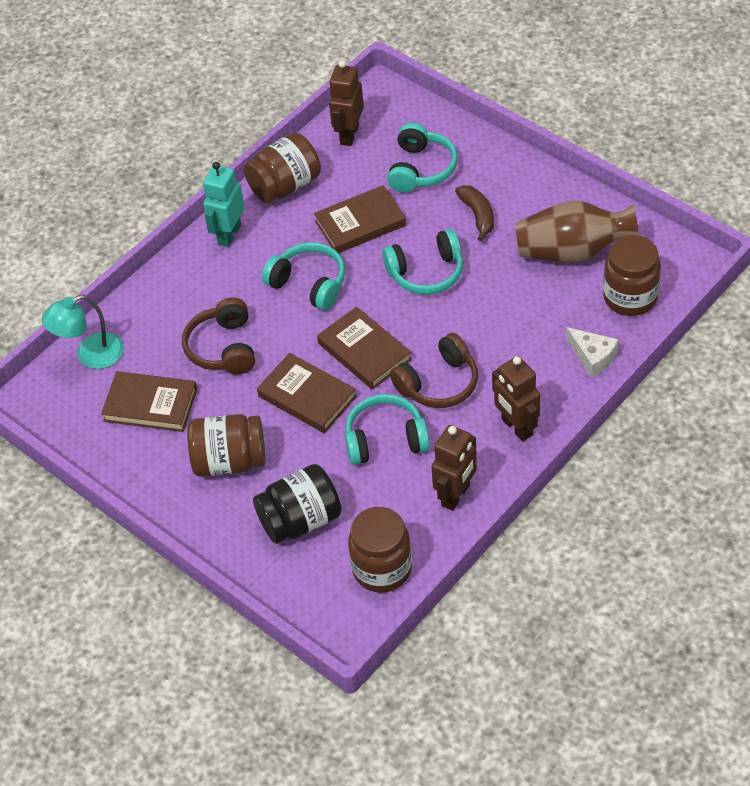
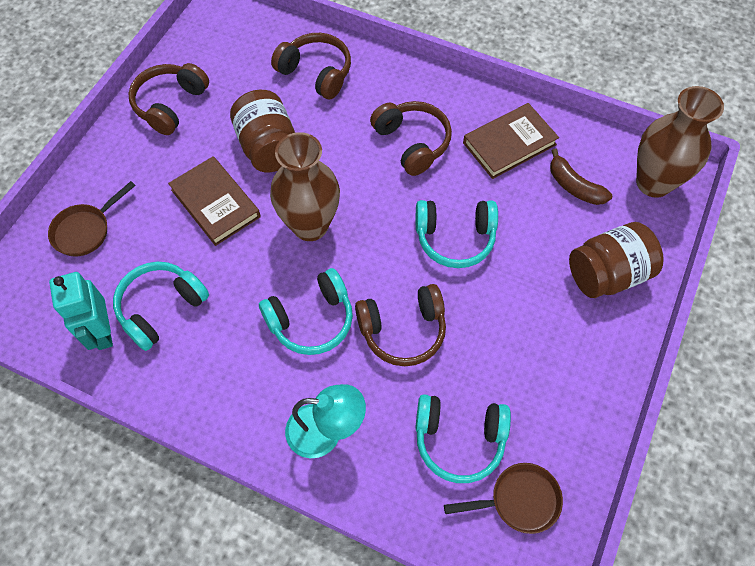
black jar: 1 -> 0
brown book: 4 -> 2
brown headphones: 2 -> 4
brown jar: 4 -> 2
brown pan: 0 -> 2
brown robot: 3 -> 0
brown vase: 1 -> 2
white cheese: 1 -> 0

